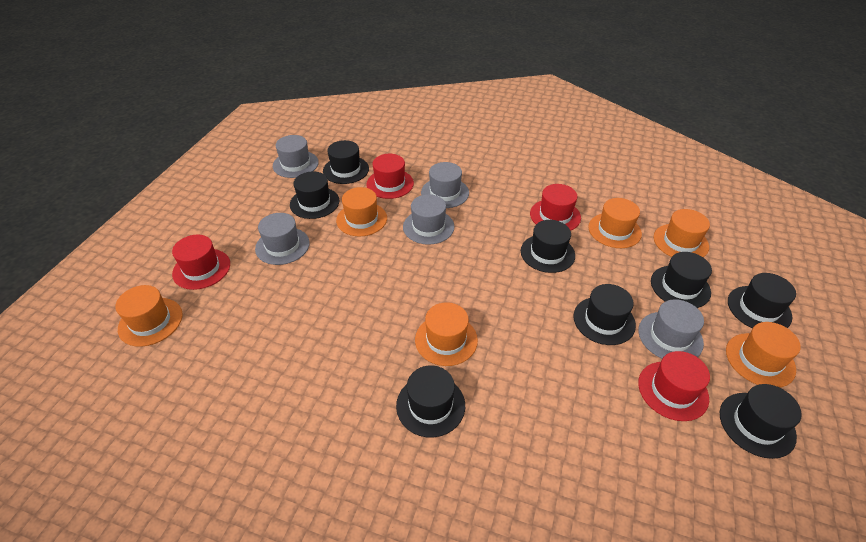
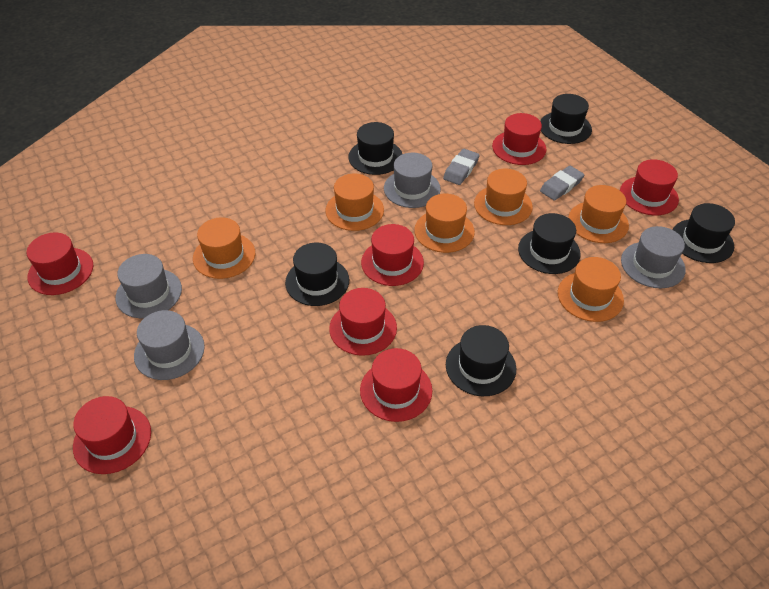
black hat: 8 -> 6
grey eraser: 0 -> 2
grey hat: 5 -> 4
red hat: 4 -> 7

